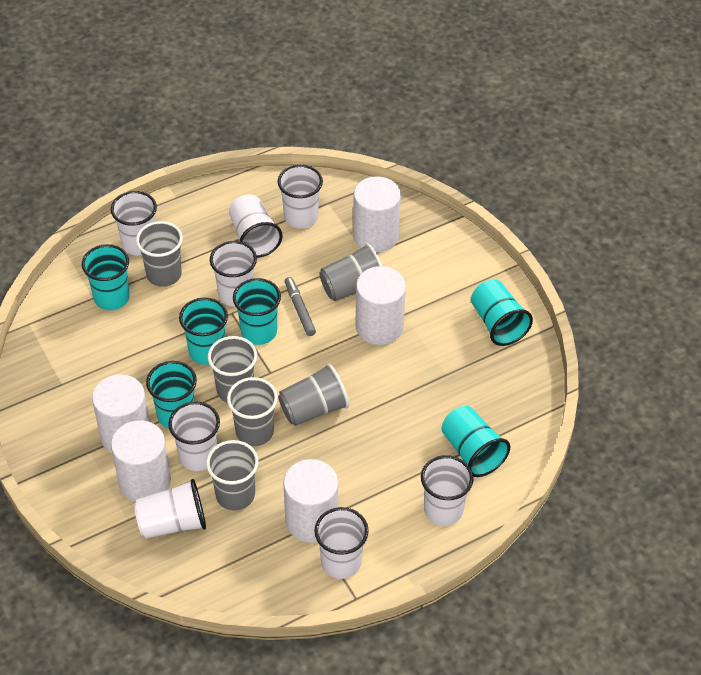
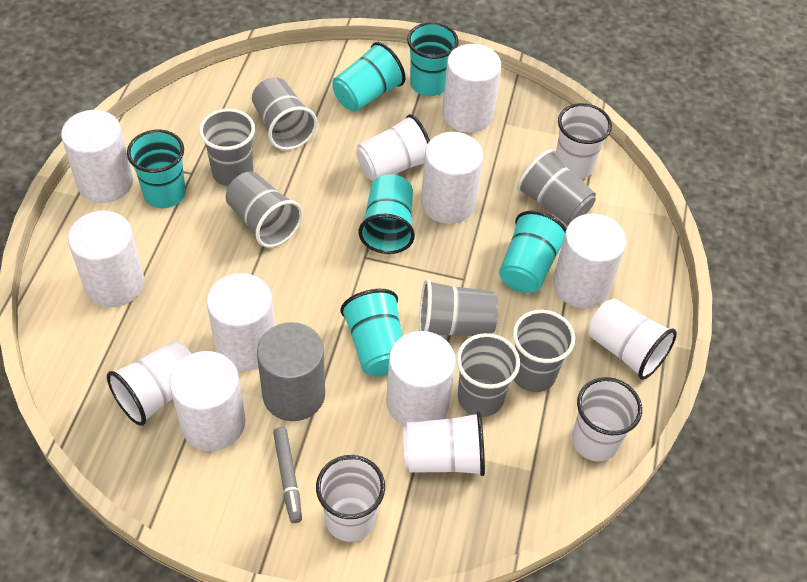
grey cup: 6 -> 7
grey cylinder: 0 -> 1
white cup: 8 -> 7
white cylinder: 5 -> 8

